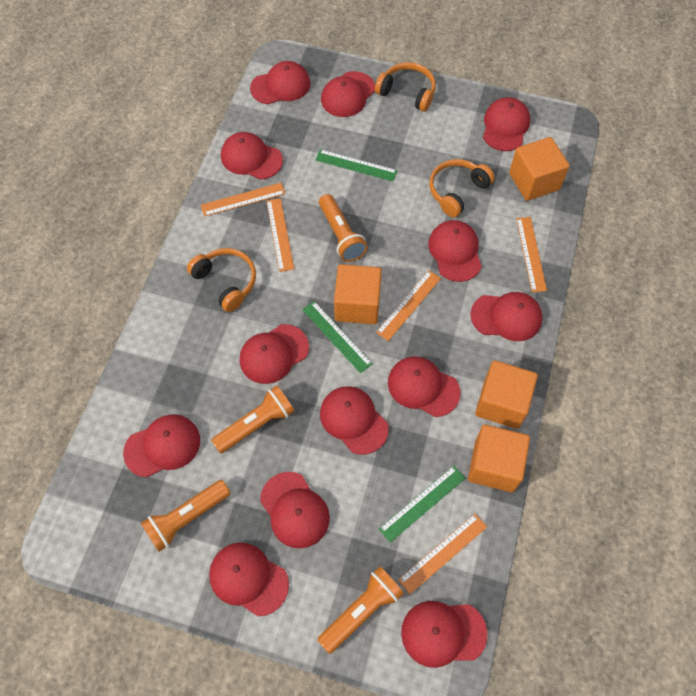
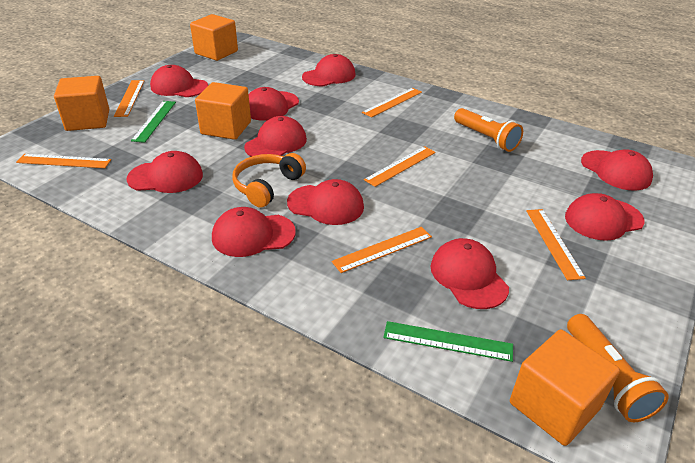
green ruler: 3 -> 2
orange flashlight: 4 -> 2
orange headphones: 3 -> 1
orange ruler: 5 -> 6
red cap: 13 -> 10

